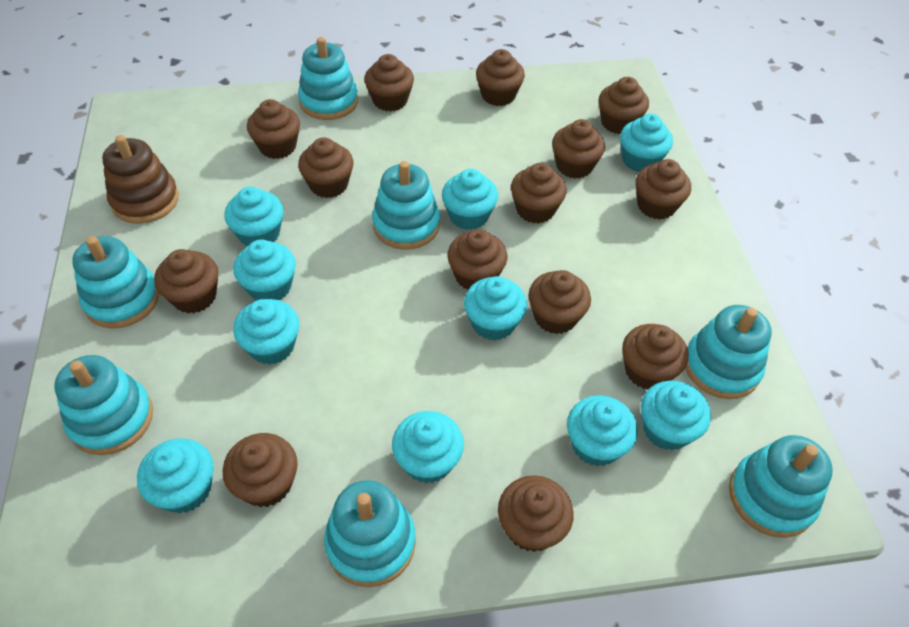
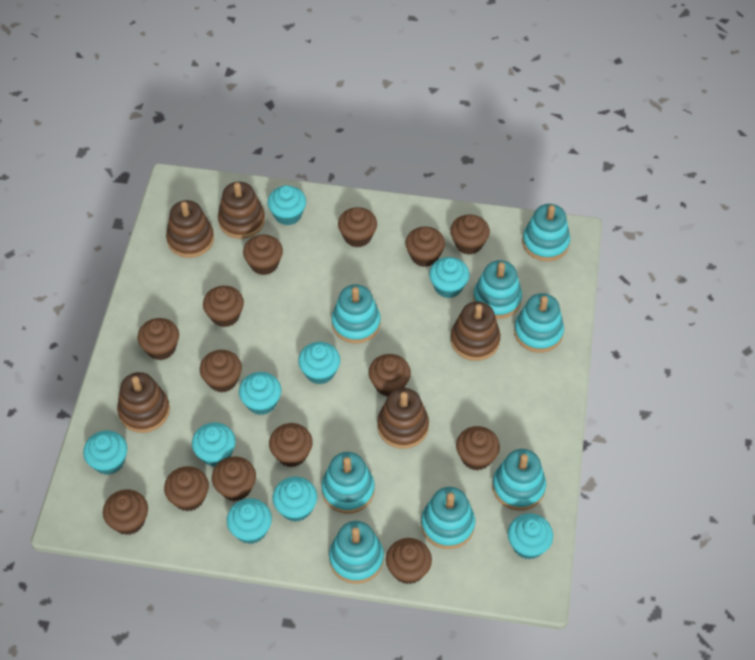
brown stacking toy: 1 -> 5
turquoise cupcake: 10 -> 9
turquoise stacking toy: 7 -> 8

